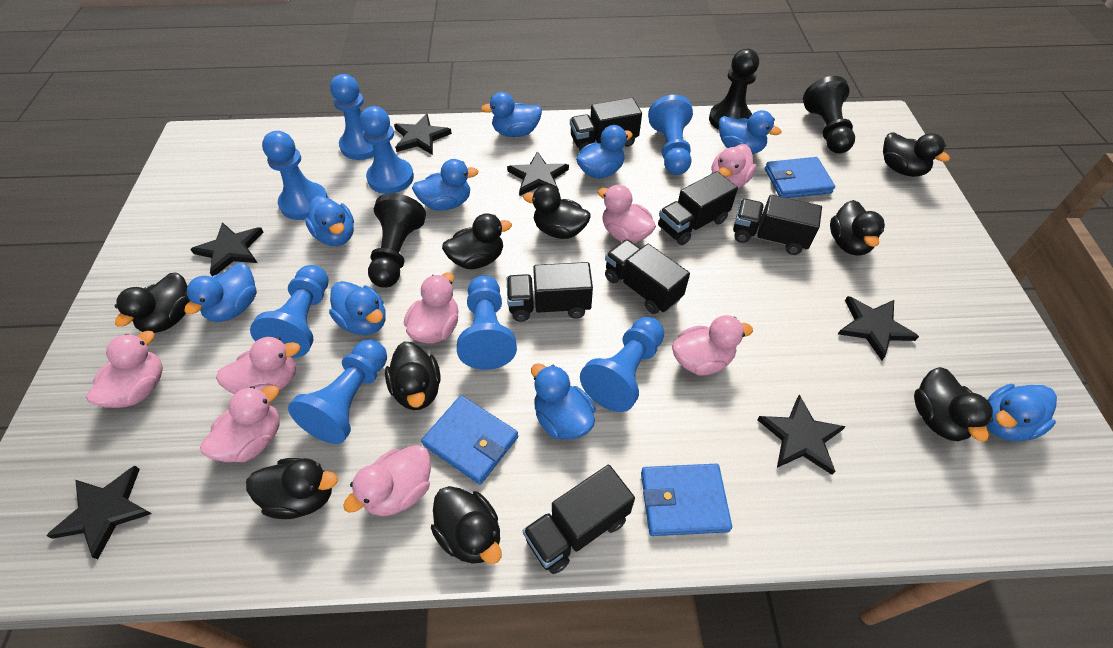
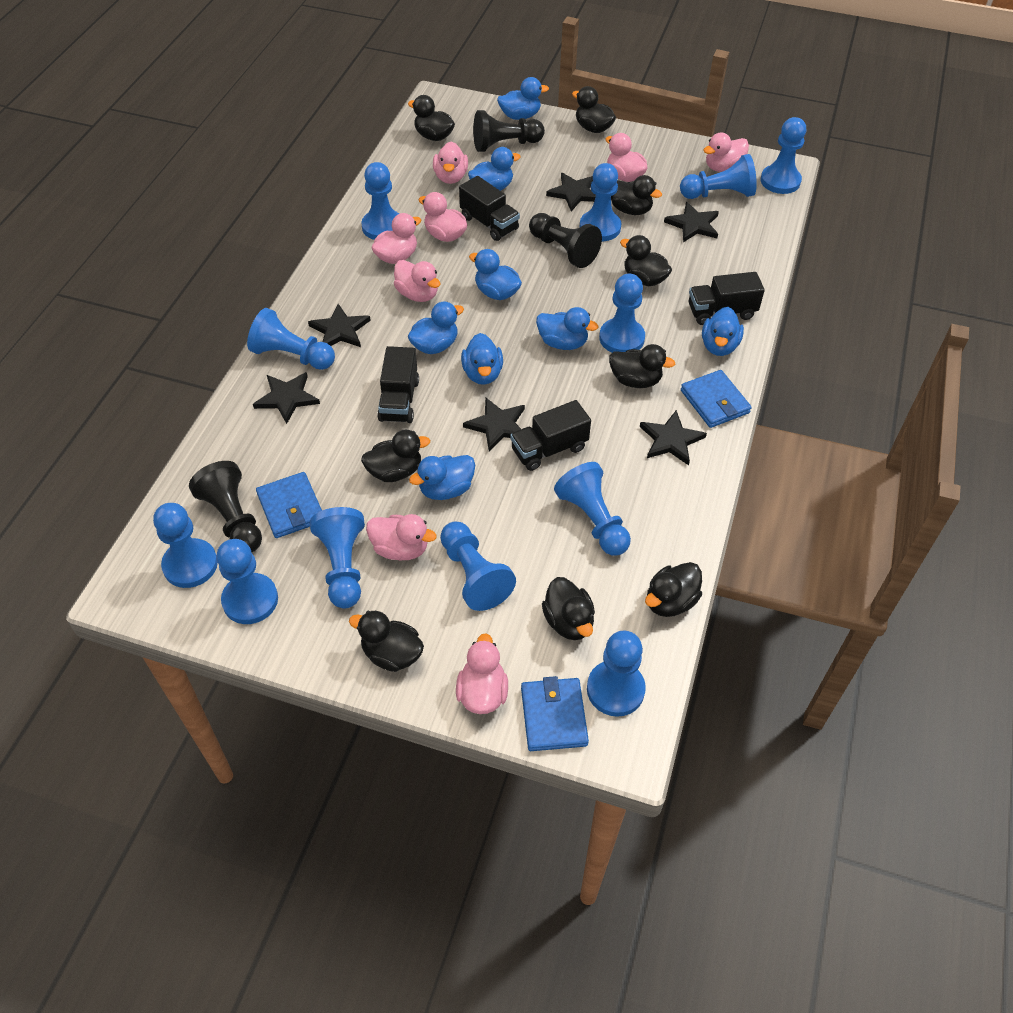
black truck: 6 -> 4
blue duck: 9 -> 8
blue pawn: 8 -> 12

